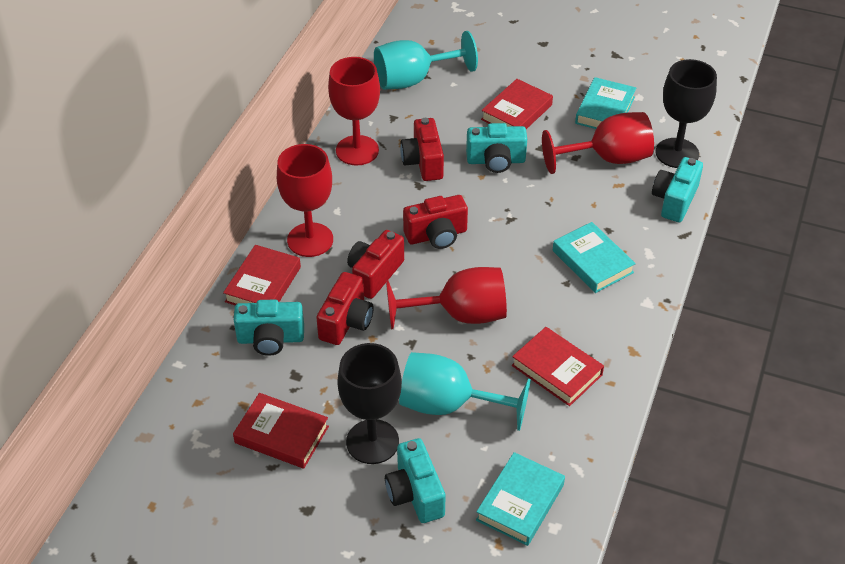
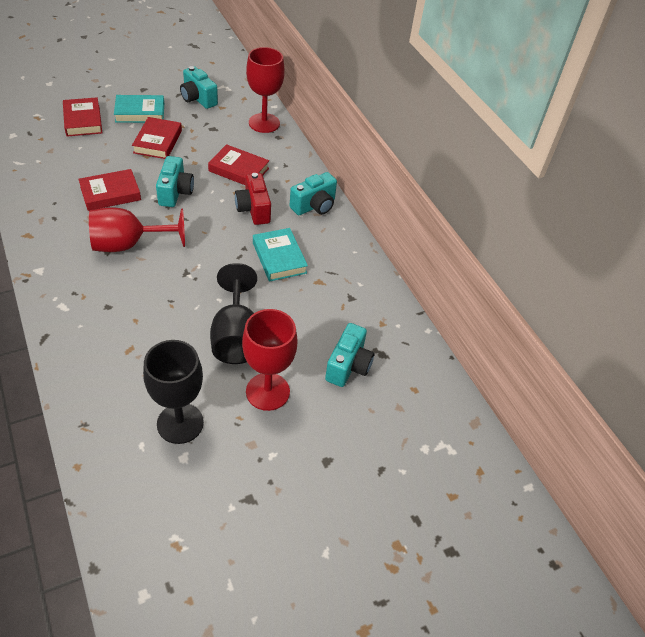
red camera: 4 -> 1
red goblet: 4 -> 3
turquoise book: 3 -> 2
turquoise goblet: 2 -> 0

